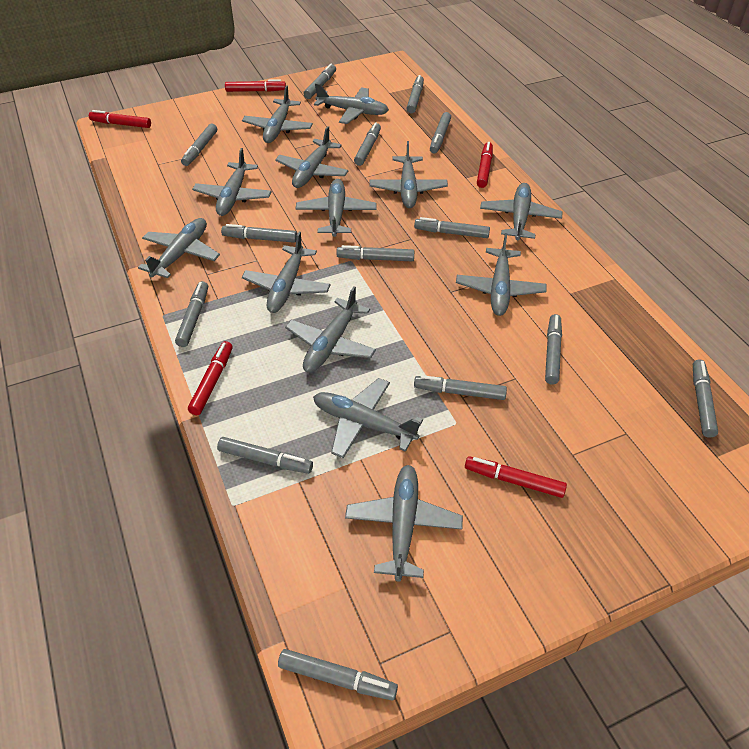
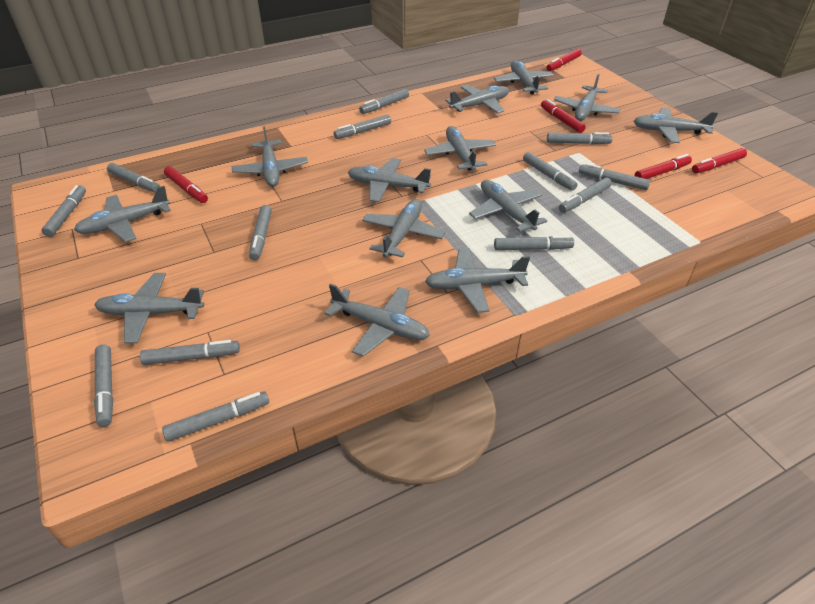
grey marker: 14 -> 13

